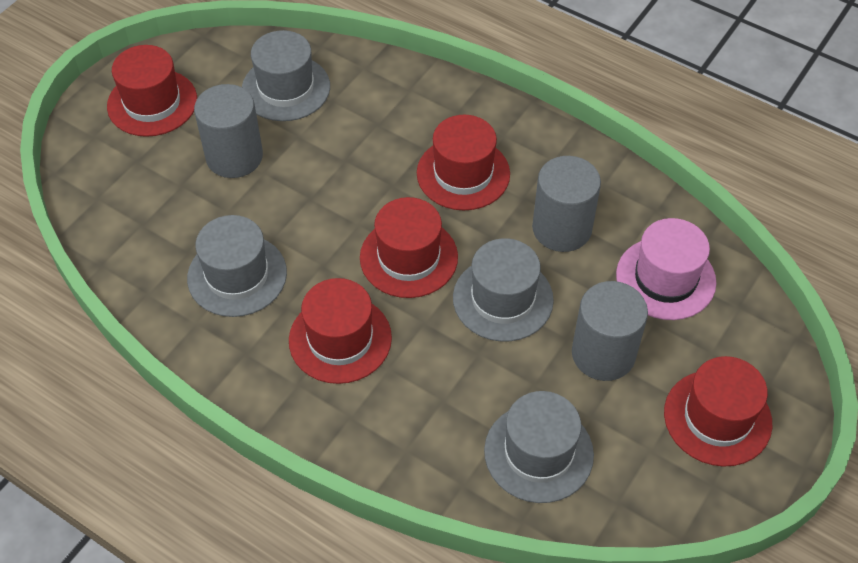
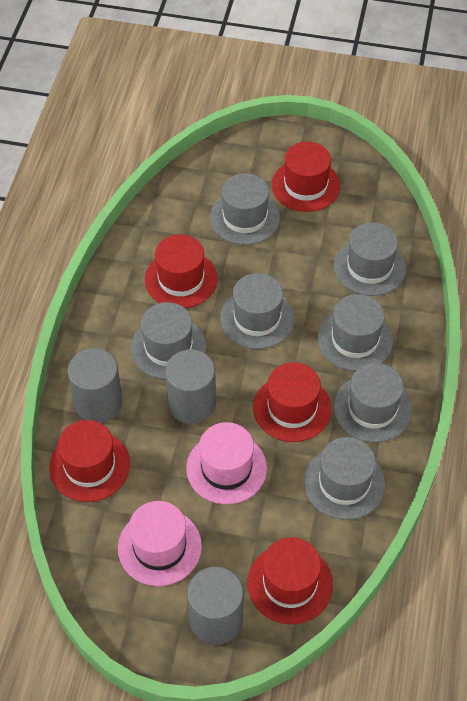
grey hat: 4 -> 7
pink hat: 1 -> 2

